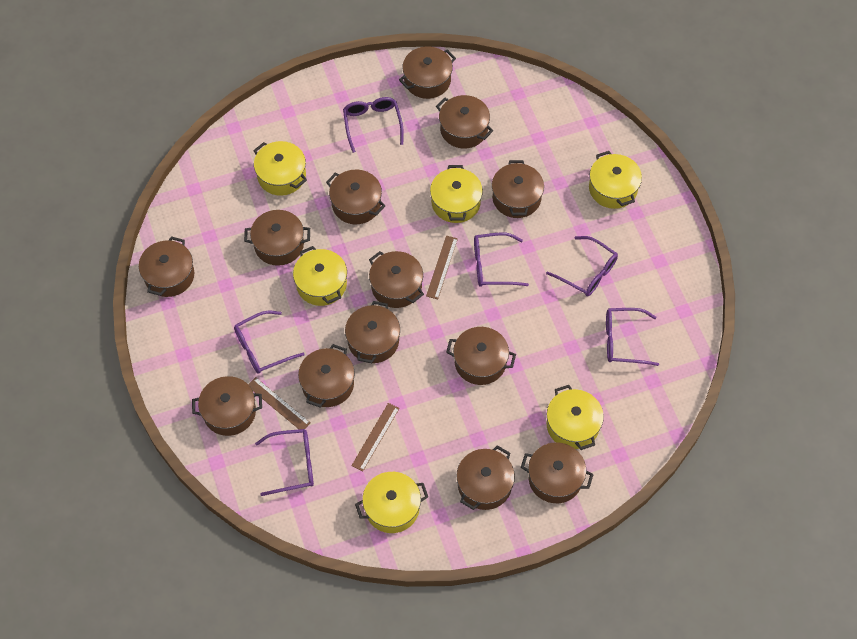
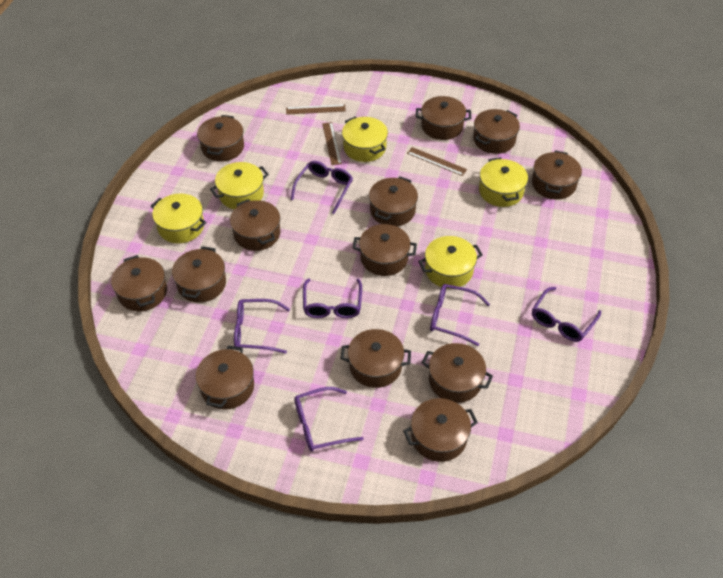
yellow pot: 6 -> 5

